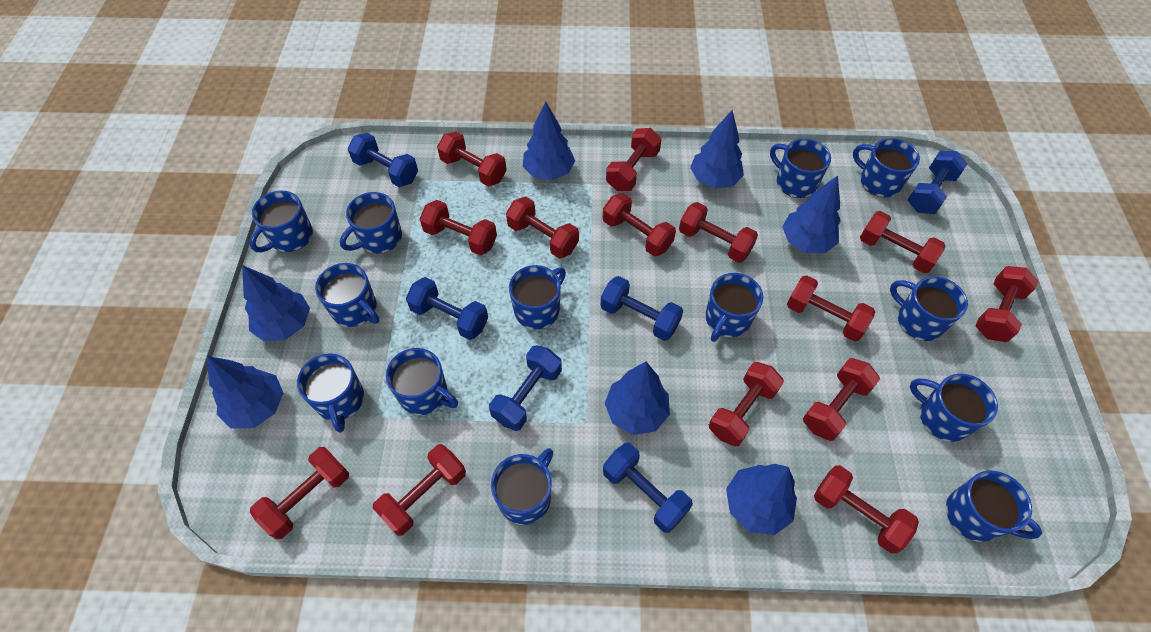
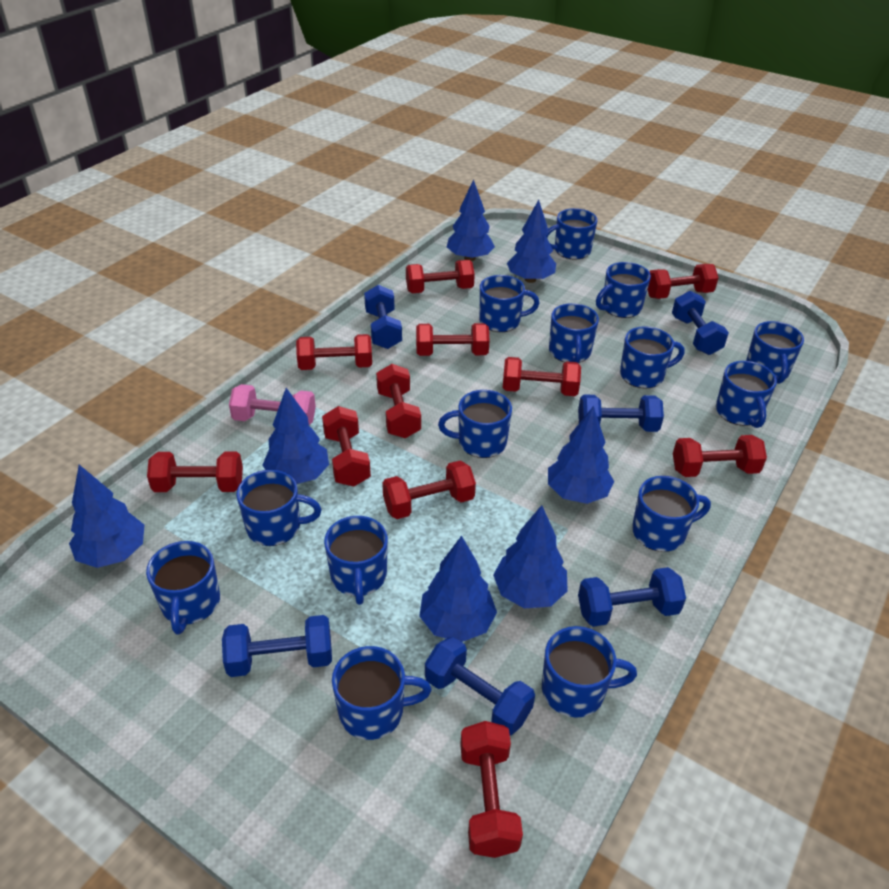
blue mug: 13 -> 14
pink dumbbell: 0 -> 1
red dumbbell: 14 -> 11

